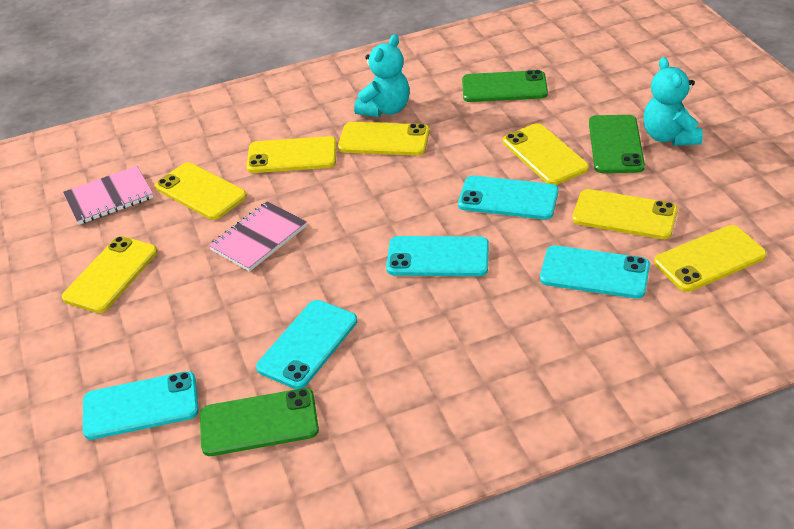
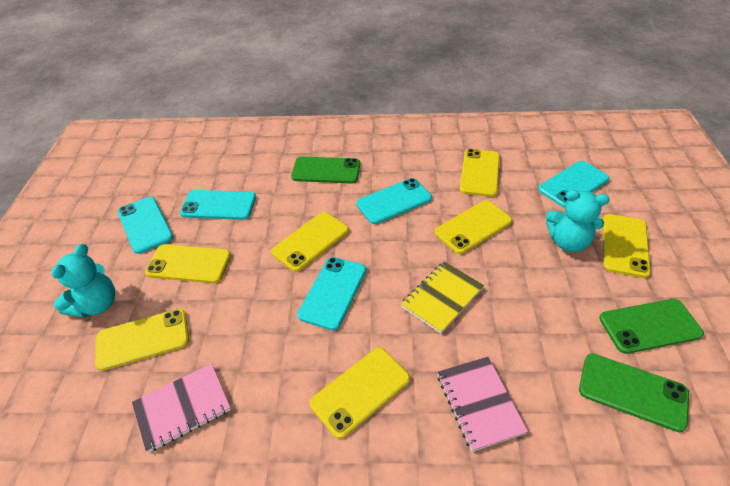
yellow notebook: 0 -> 1

